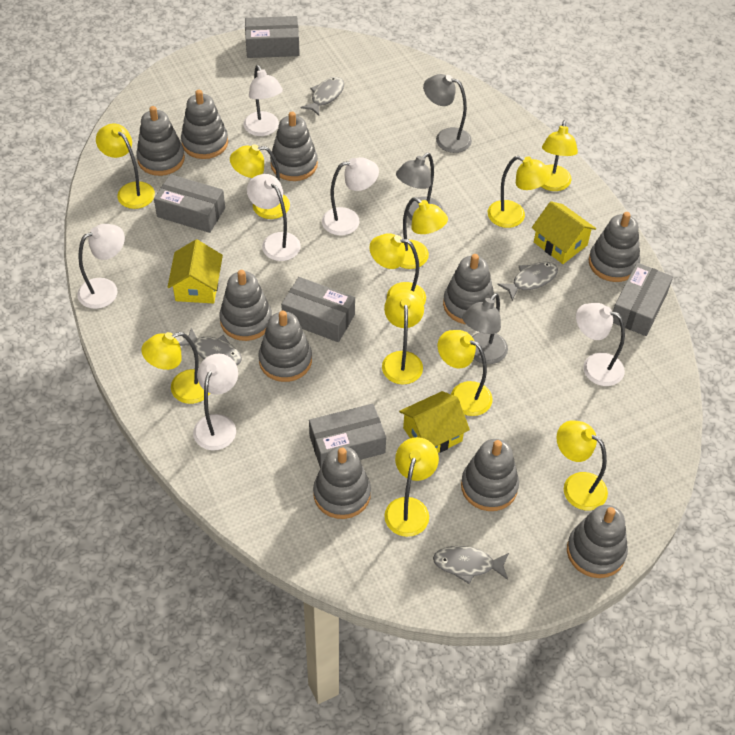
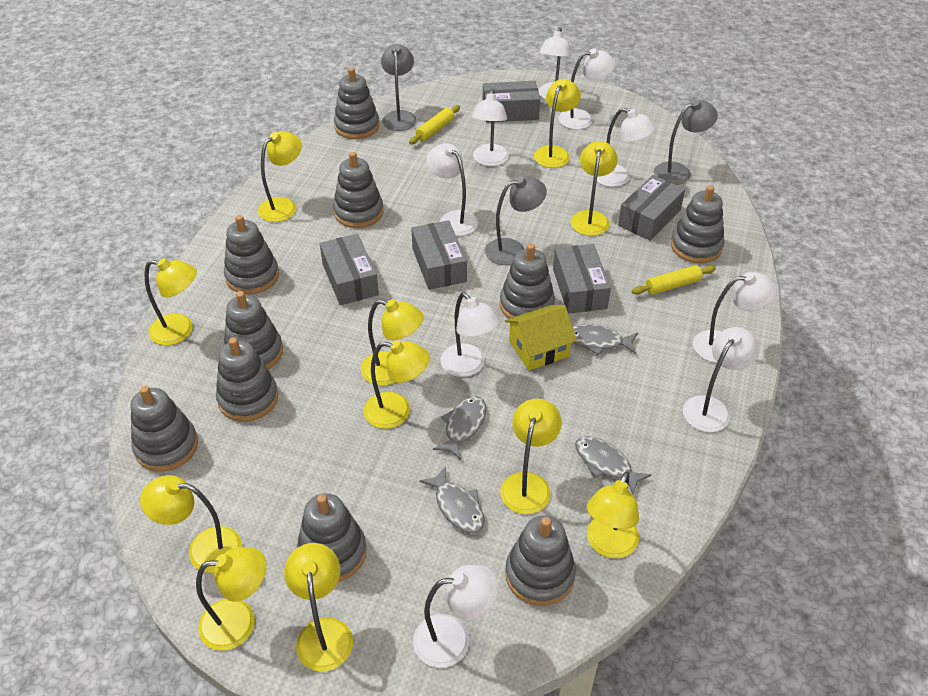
white lamp: 6 -> 9
yellow house: 3 -> 1
yellow rolling pin: 0 -> 2

